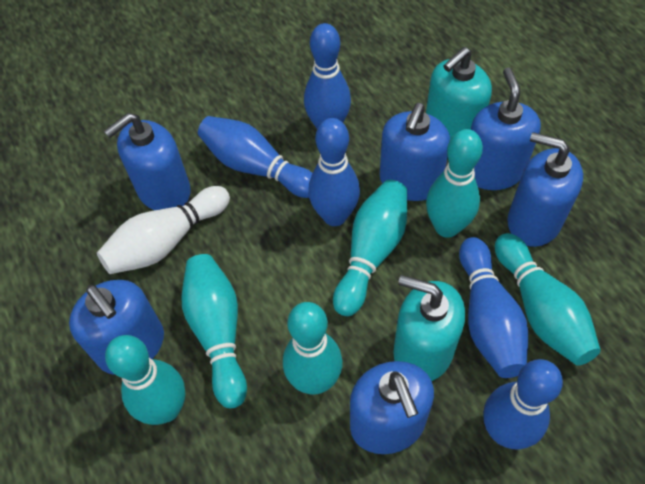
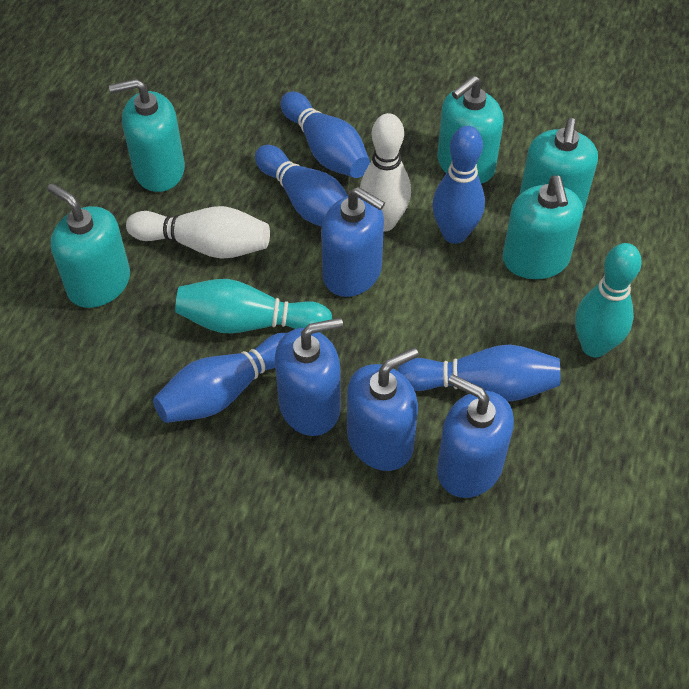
blue soap dispenser: 6 -> 4
turquoise bowling pin: 6 -> 2
turquoise soap dispenser: 2 -> 5
white bowling pin: 1 -> 2

